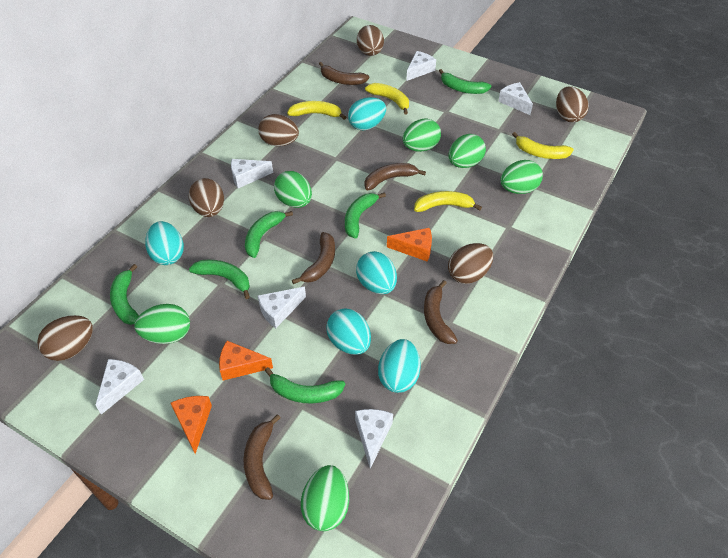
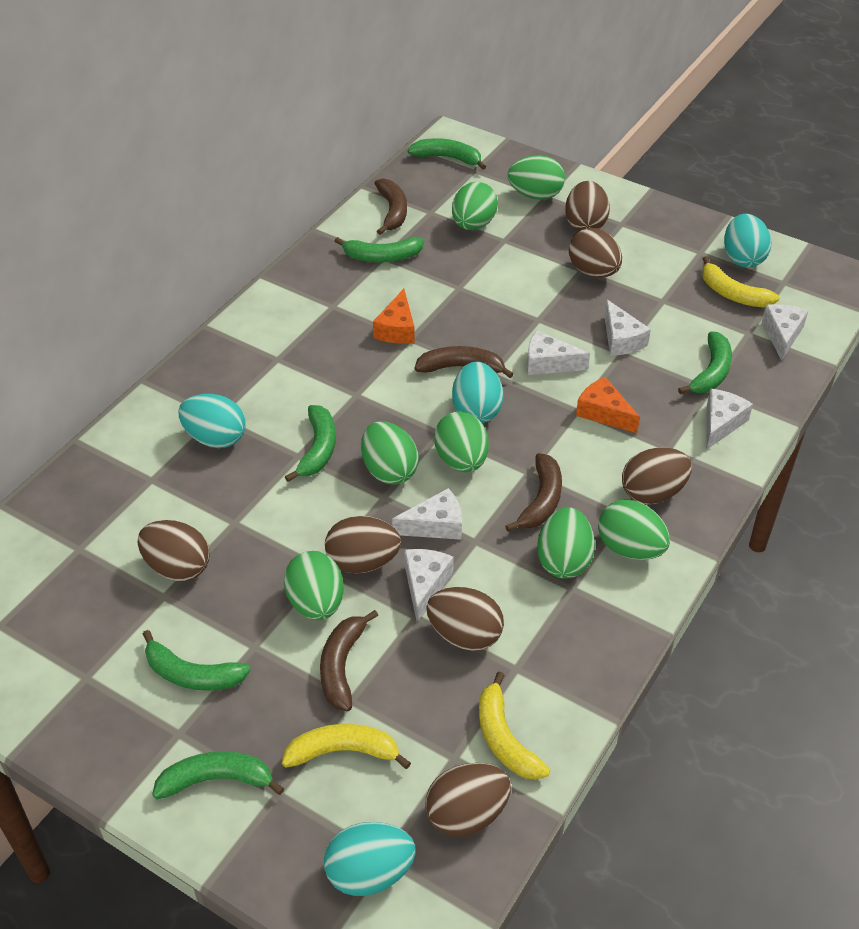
brown banana: 5 -> 4
brown egg: 6 -> 7
green egg: 6 -> 7
orange cheese: 3 -> 2
turquoise egg: 5 -> 4
yellow banana: 4 -> 3

